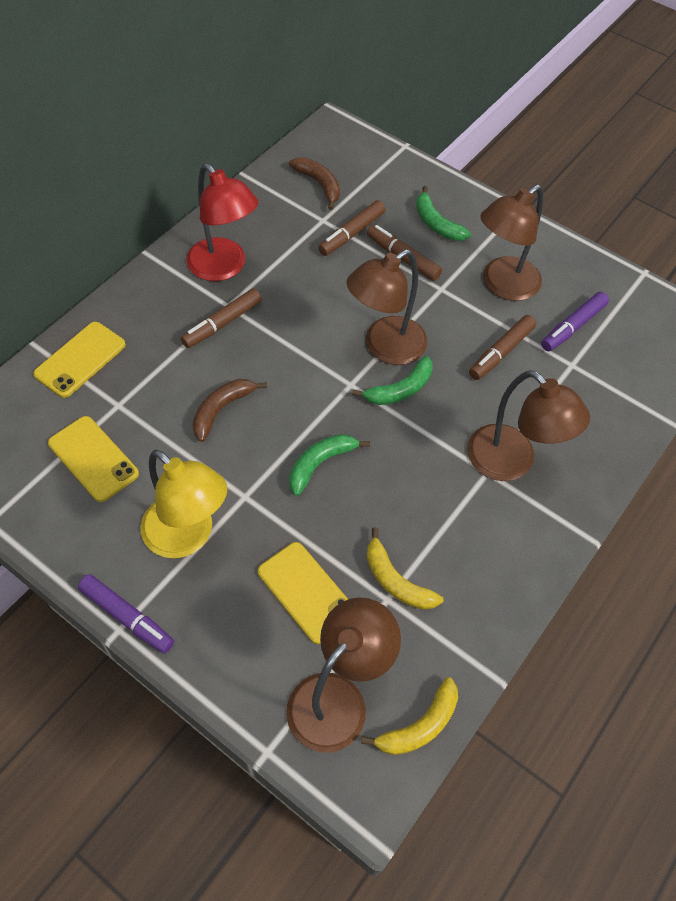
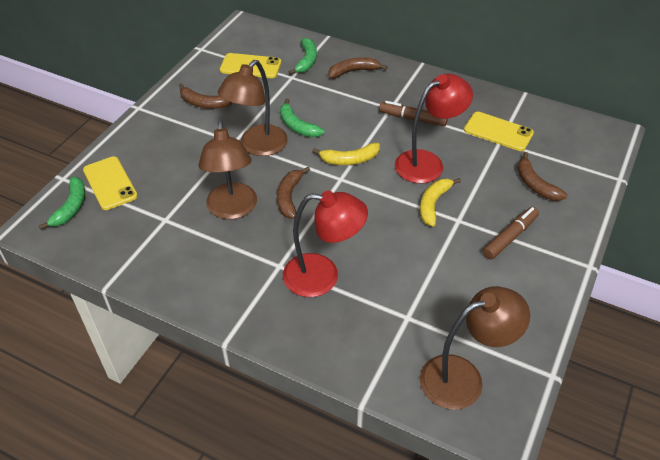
brown banana: 2 -> 4
brown lamp: 4 -> 3
brown marker: 4 -> 2
purple marker: 2 -> 0
red lamp: 1 -> 2
yellow lamp: 1 -> 0

